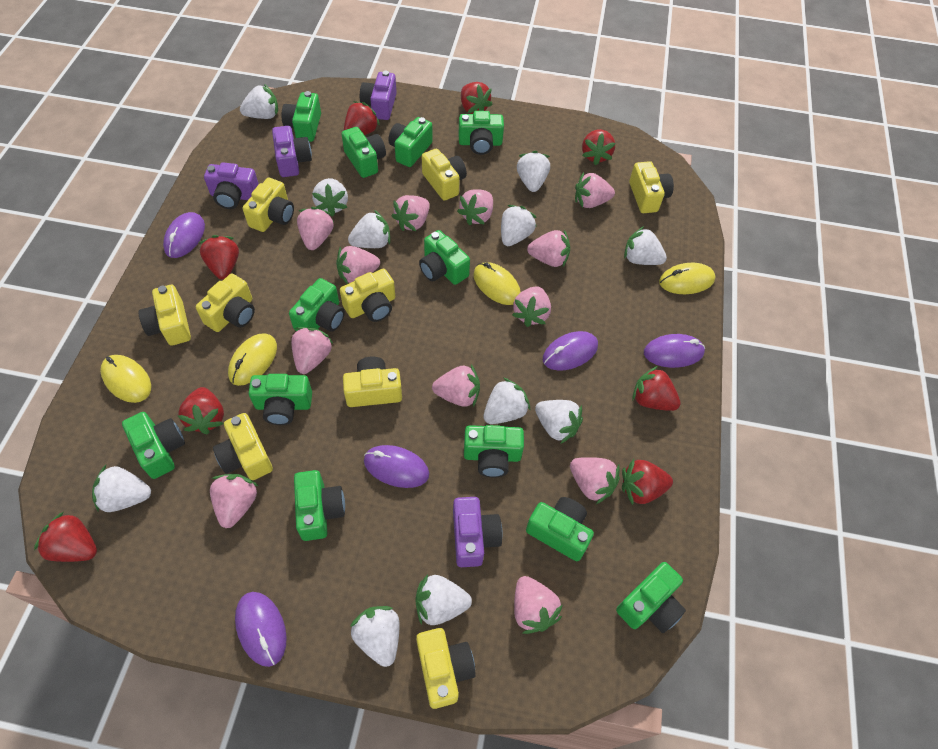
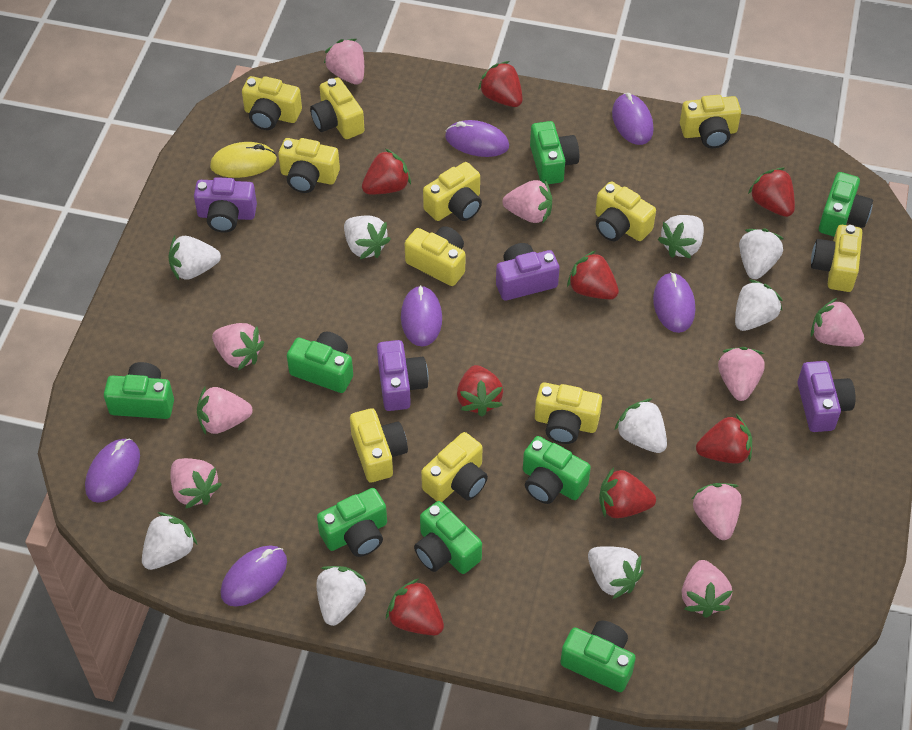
green camera: 12 -> 8
pink strawberry: 12 -> 9
purple mouse: 5 -> 6
white strawberry: 11 -> 9
yellow camera: 9 -> 11
yellow mouse: 4 -> 1

